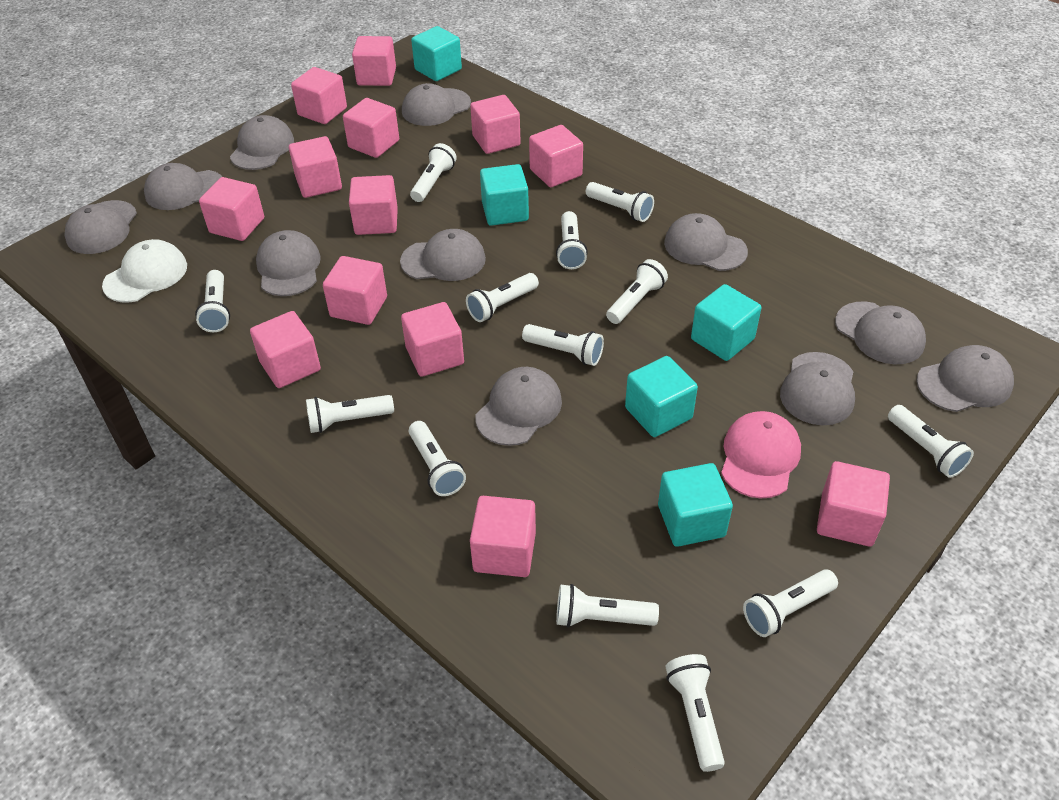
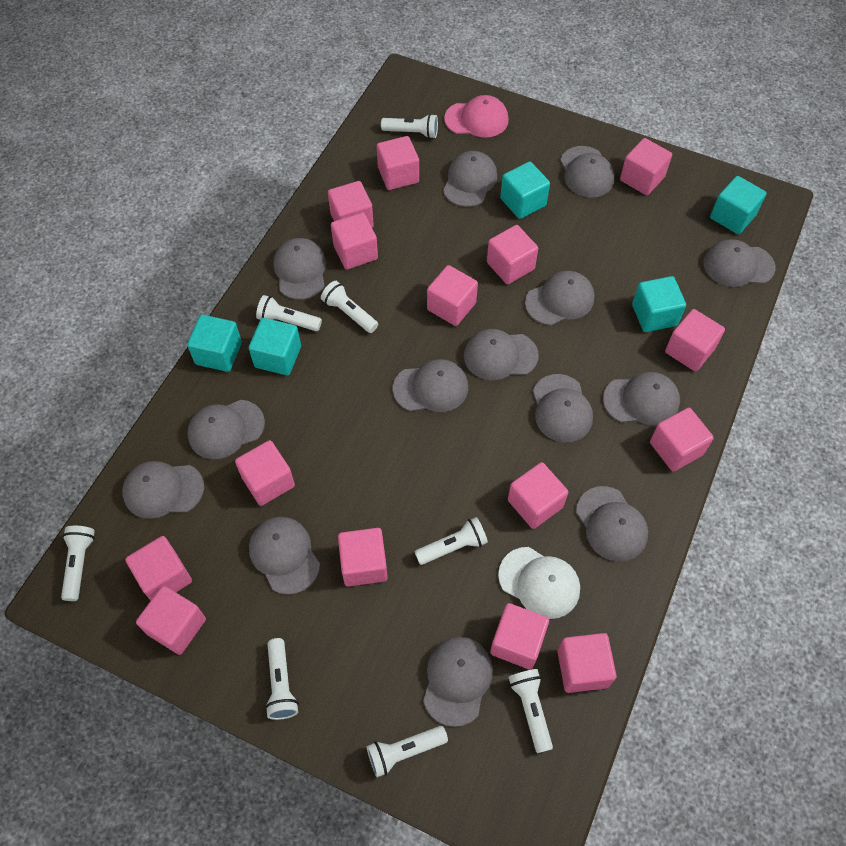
grey cap: 11 -> 14
pink cube: 13 -> 15
white flashlight: 13 -> 8

